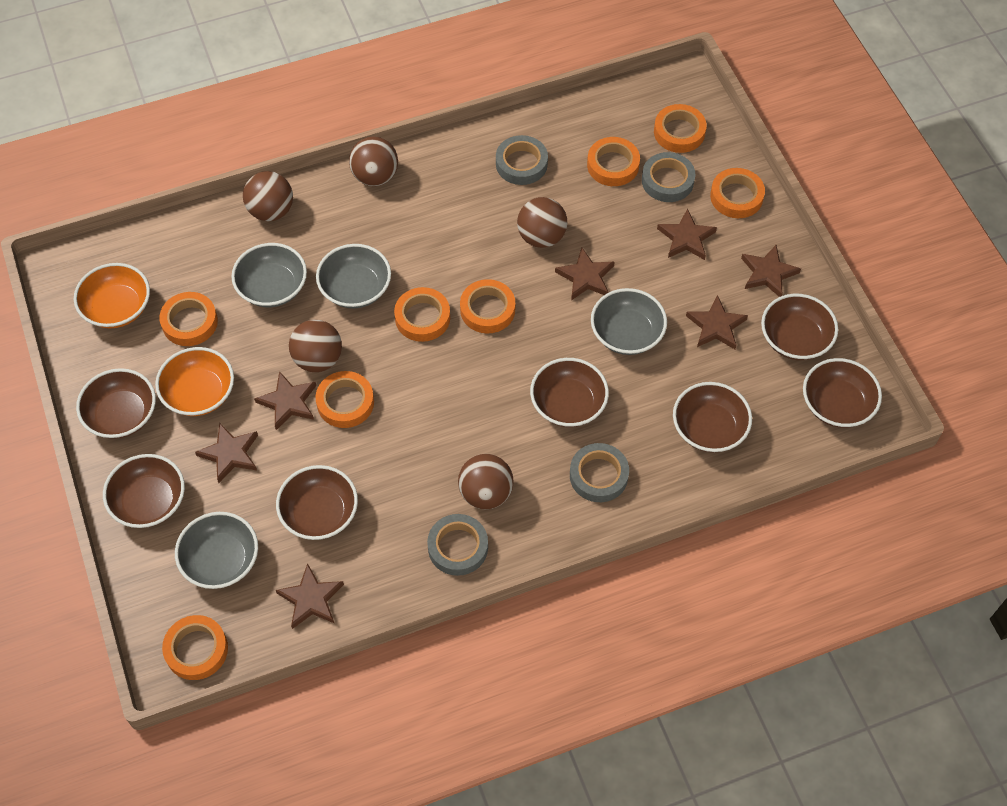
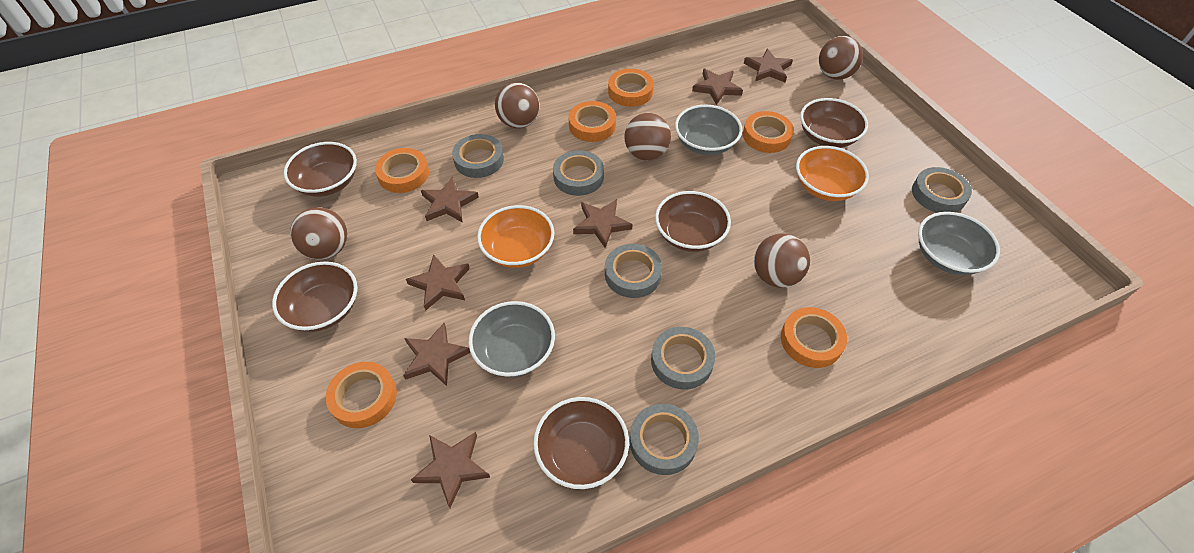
brown bowl: 7 -> 5
grey bowl: 4 -> 3
grey tape: 4 -> 6
orange tape: 8 -> 6

